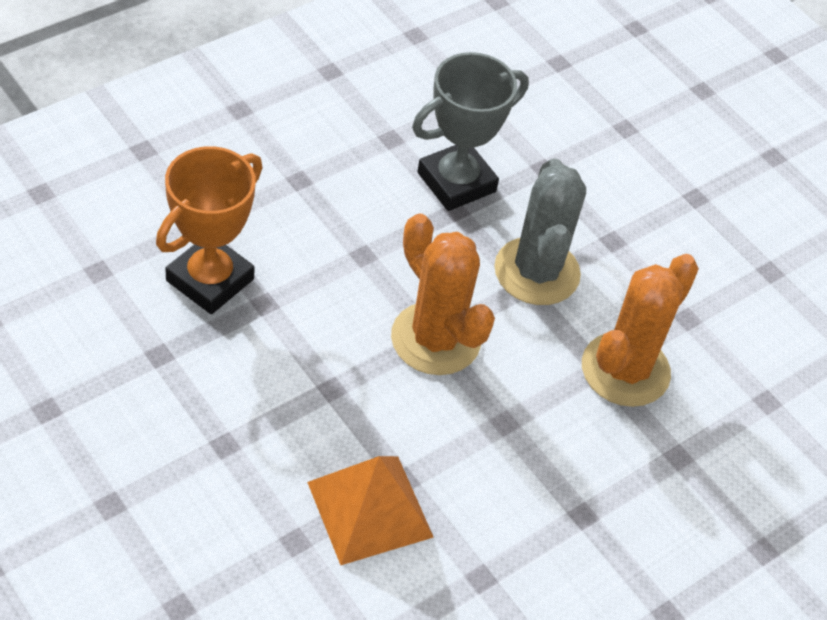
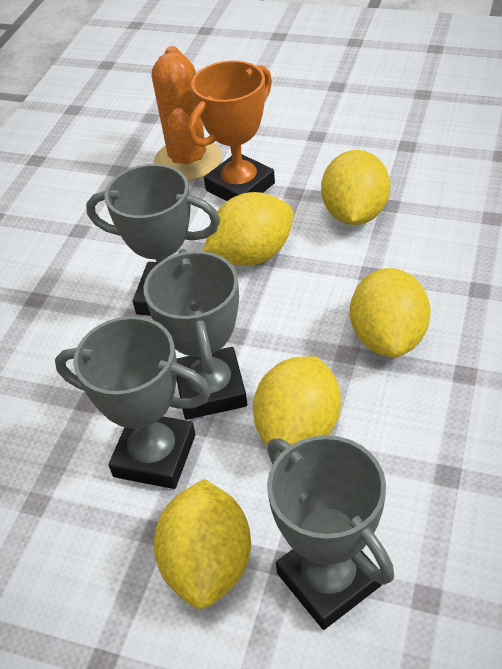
grey cactus: 1 -> 0
grey trophy: 1 -> 4
orange cactus: 2 -> 1
orange pyramid: 1 -> 0
yellow lemon: 0 -> 5

